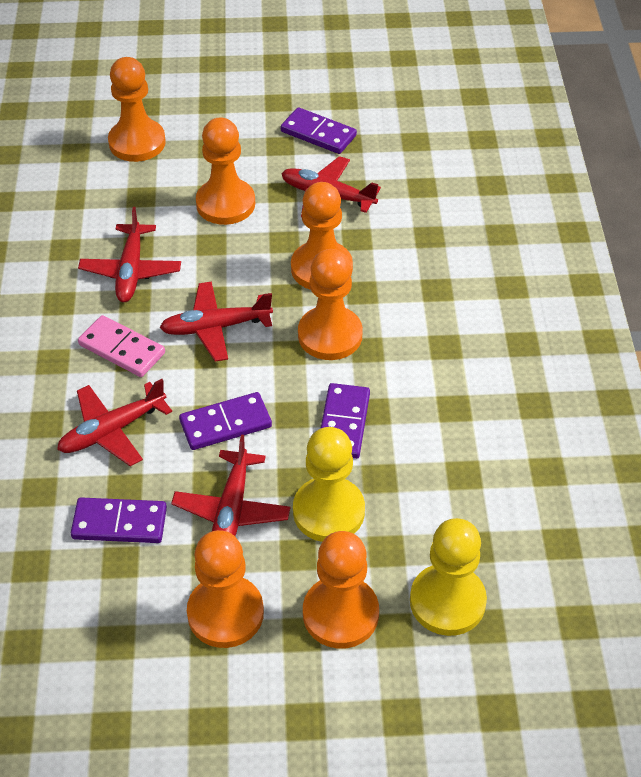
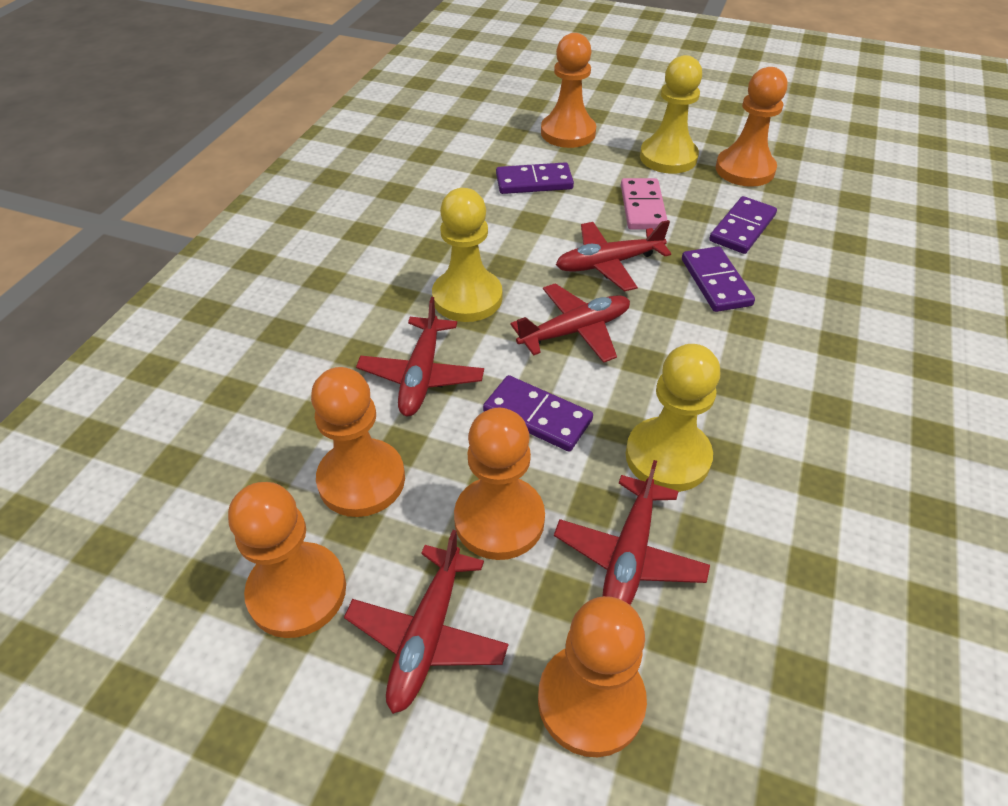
yellow pawn: 2 -> 3

